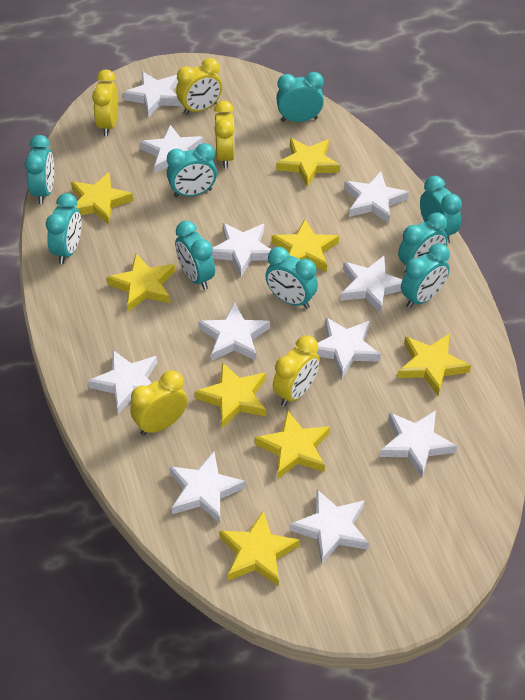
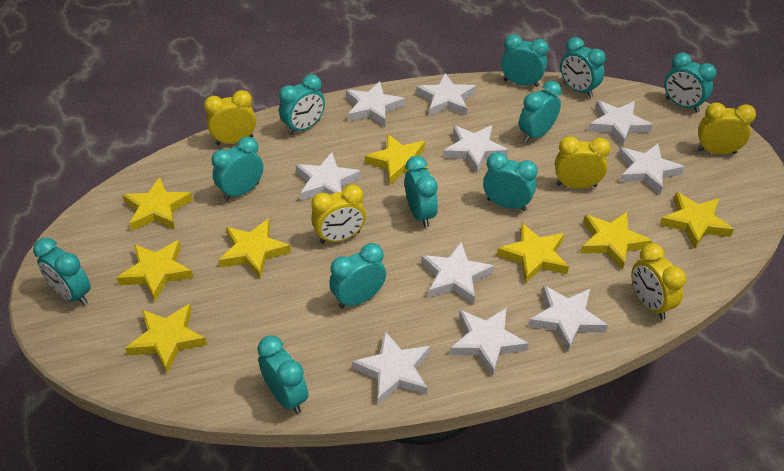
turquoise clock: 9 -> 11
white star: 11 -> 10

